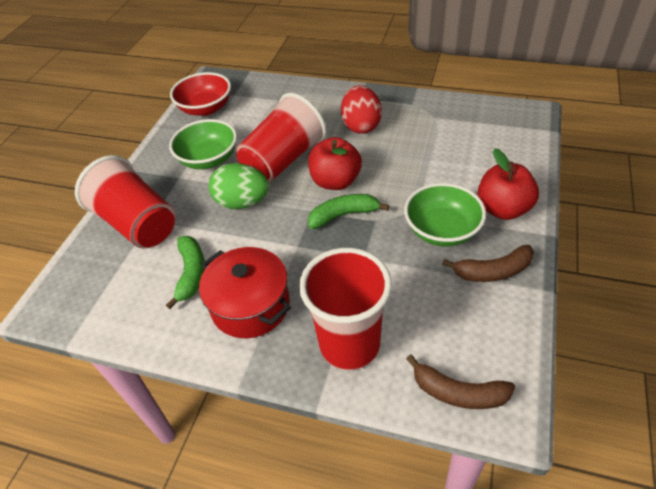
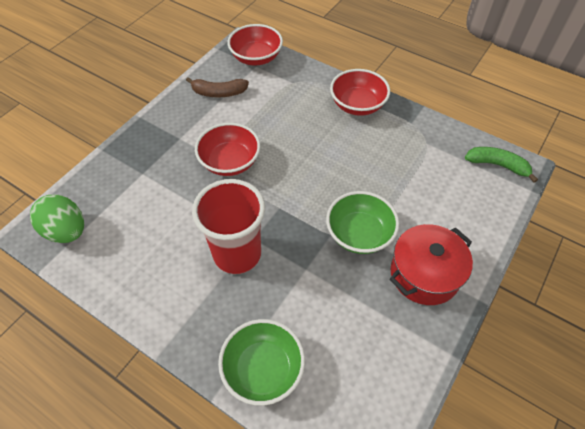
brown banana: 2 -> 1
green banana: 2 -> 1
red apple: 2 -> 0
red bowl: 1 -> 3
red cup: 3 -> 1
red egg: 1 -> 0

